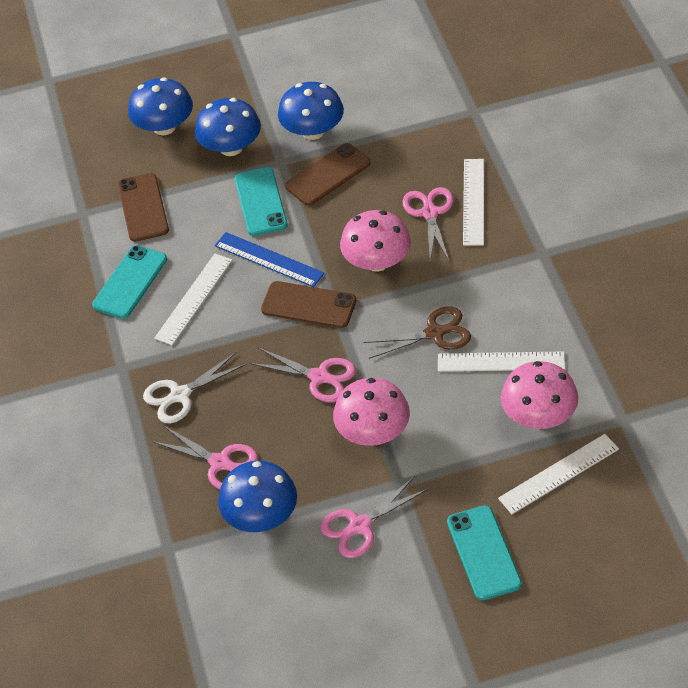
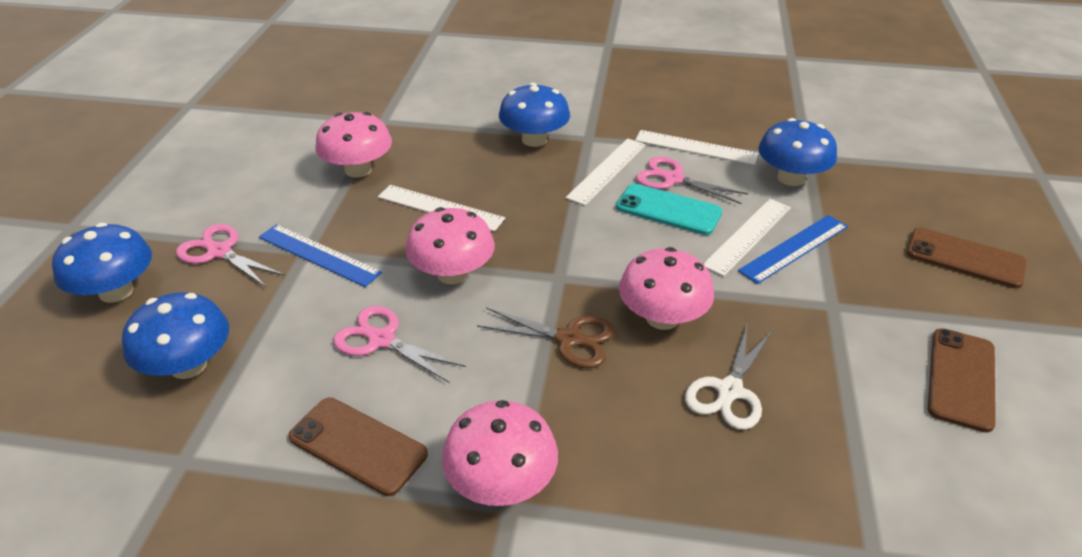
blue ruler: 1 -> 2
pink mushroom: 3 -> 4
pink scissors: 4 -> 3
turquoise phone: 3 -> 1

